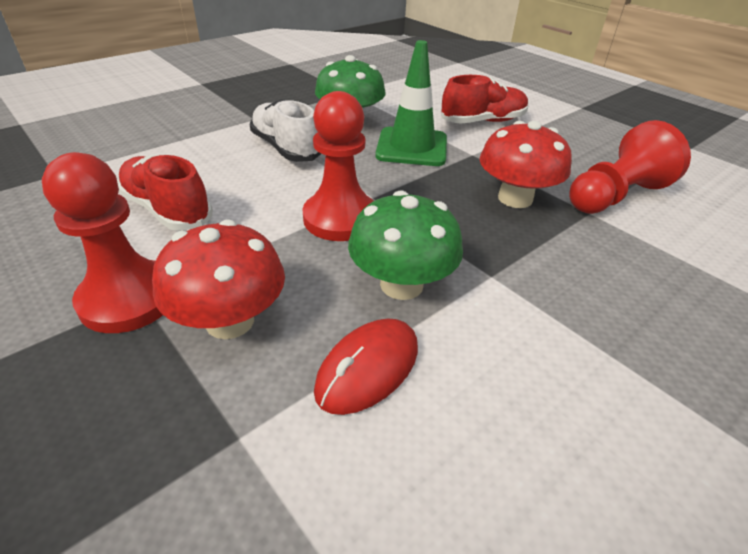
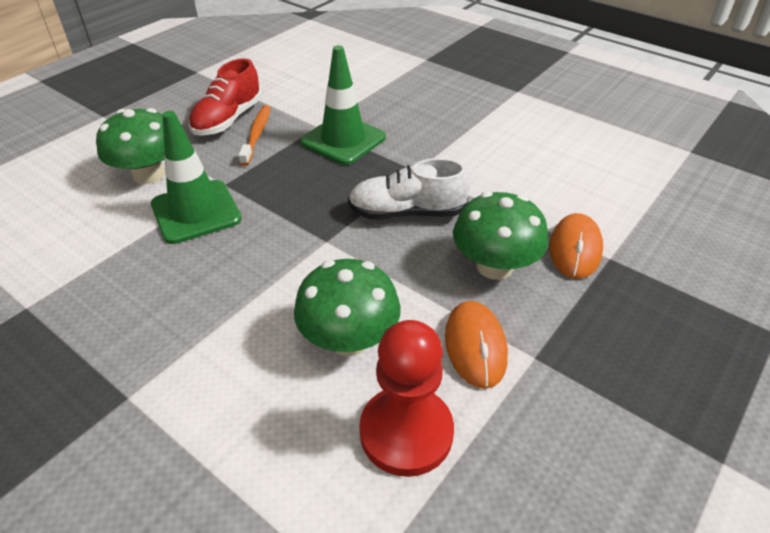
green mushroom: 2 -> 3
green traffic cone: 1 -> 2
orange mouse: 0 -> 2
orange toothbrush: 0 -> 1
red mouse: 1 -> 0
red mushroom: 2 -> 0
red pawn: 3 -> 1
red shoe: 2 -> 1

